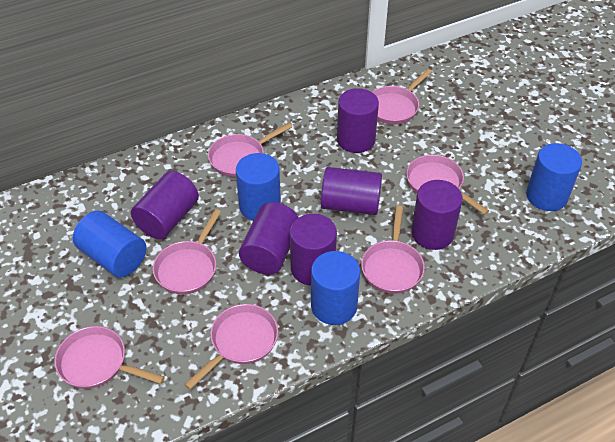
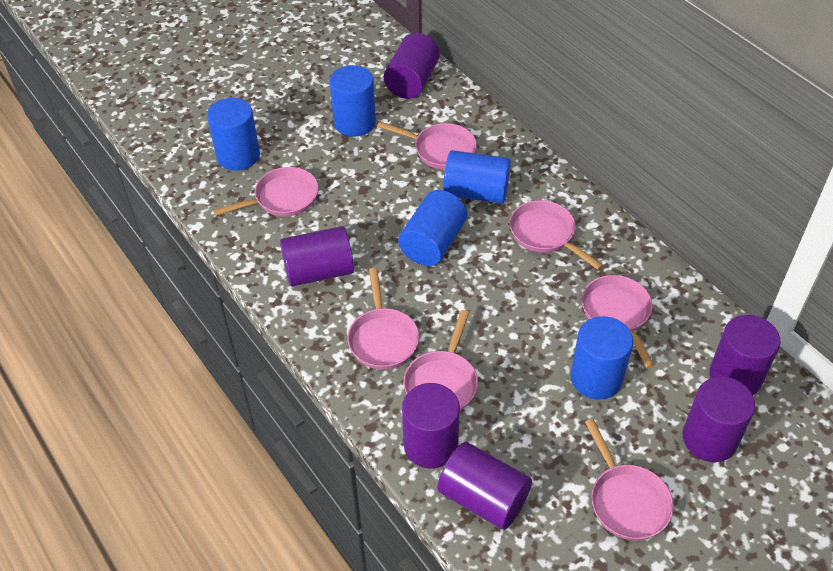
blue cylinder: 4 -> 5

